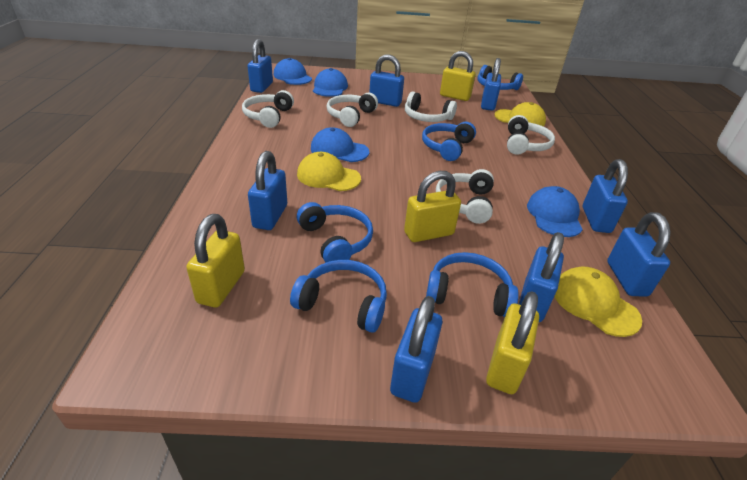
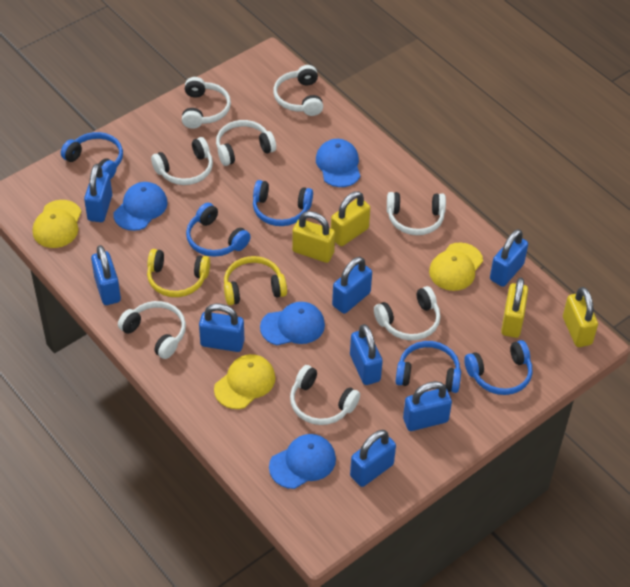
white headphones: 5 -> 8
yellow headphones: 0 -> 2

